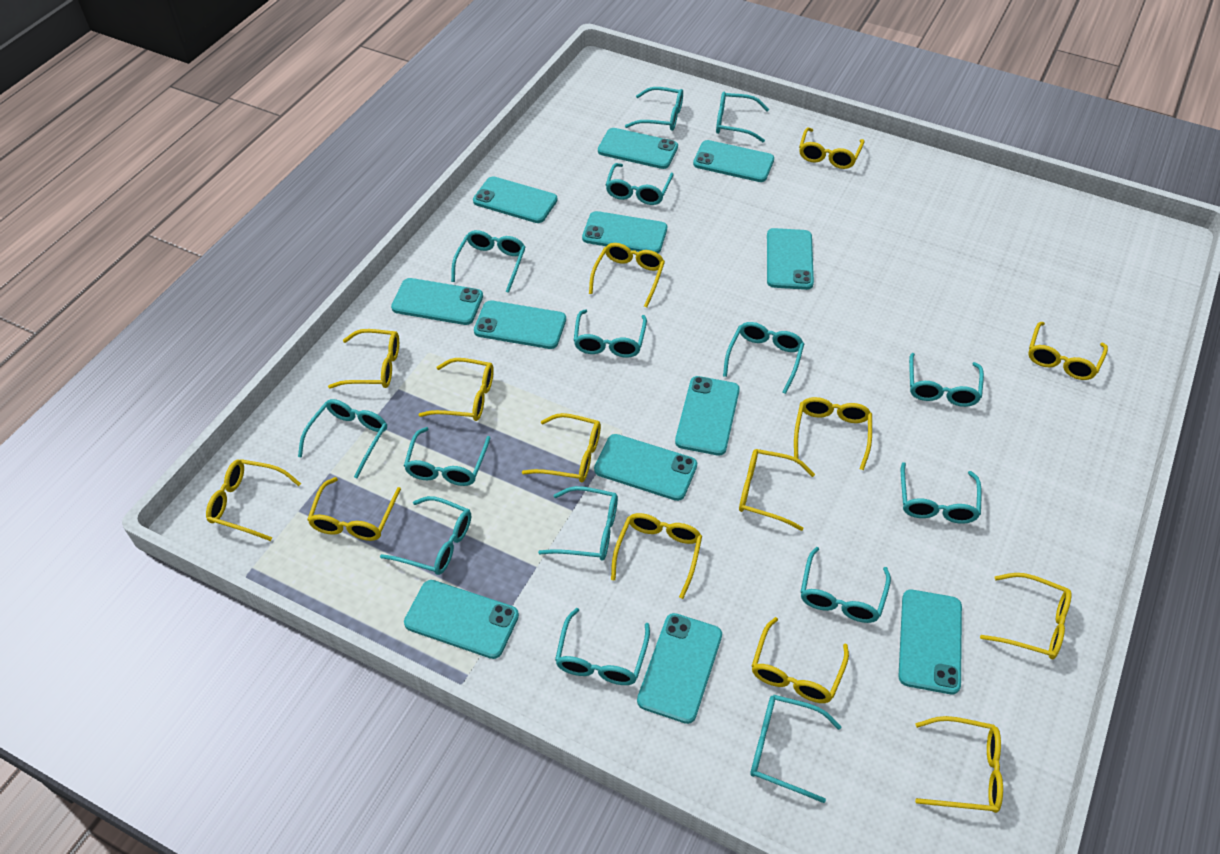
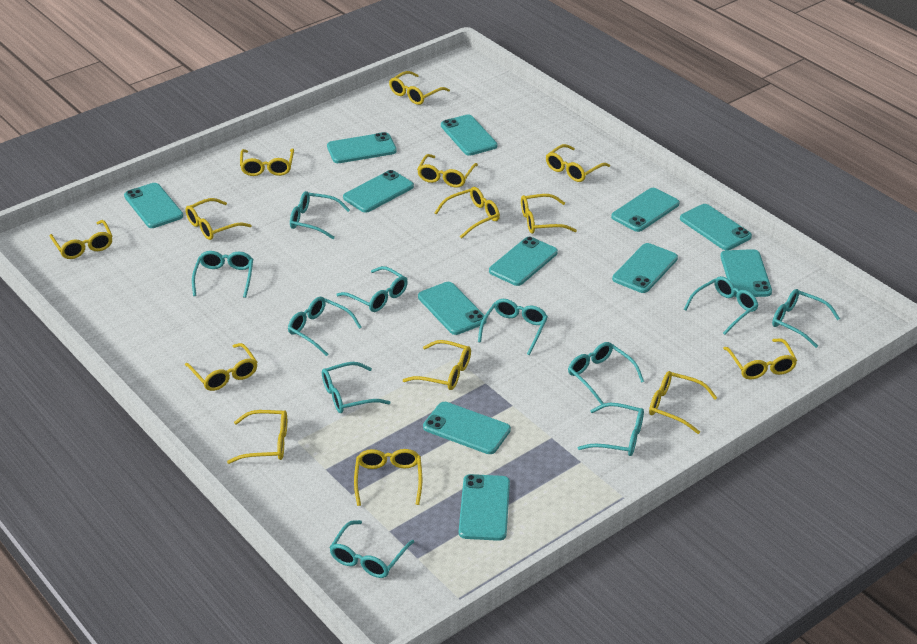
turquoise glasses: 15 -> 11

